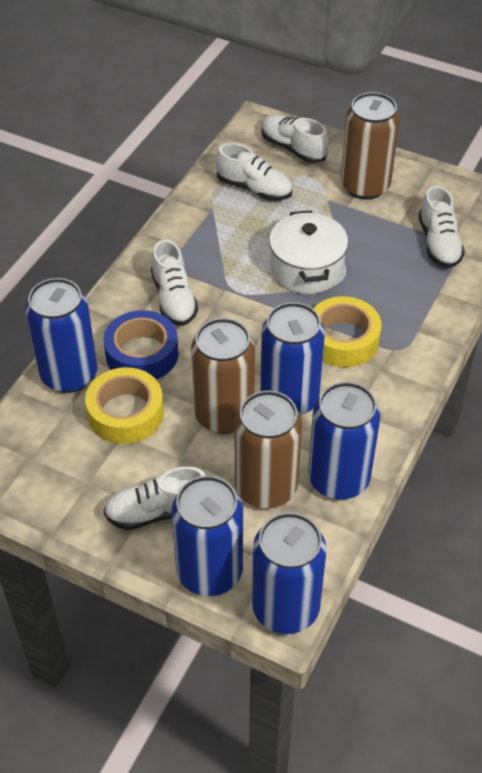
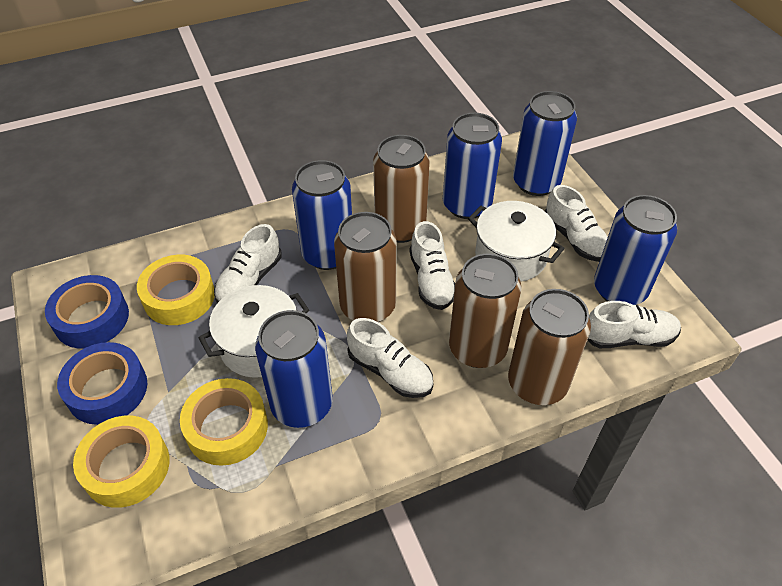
blue tape: 1 -> 2
brown can: 3 -> 4
white pot: 1 -> 2
yellow tape: 2 -> 3

